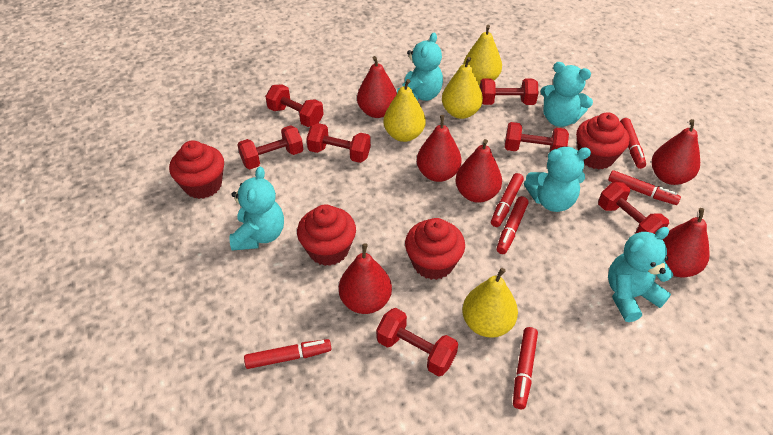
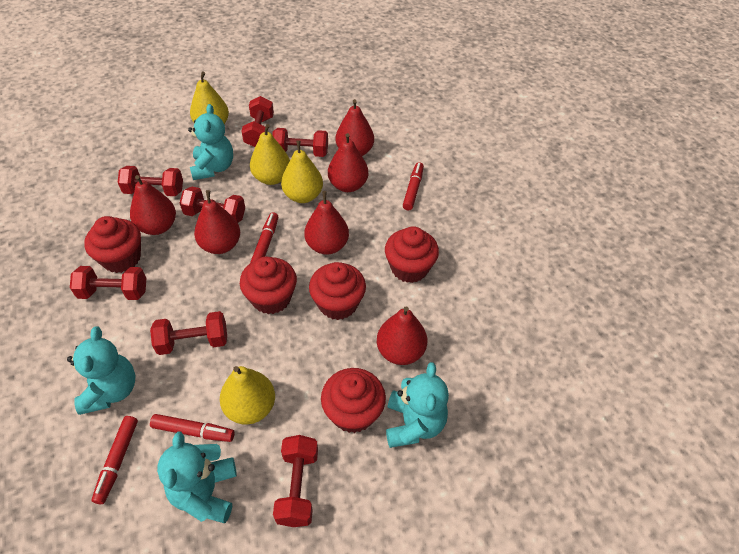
red cupcake: 4 -> 5
red marker: 6 -> 4
turquoise teddy bear: 5 -> 4

